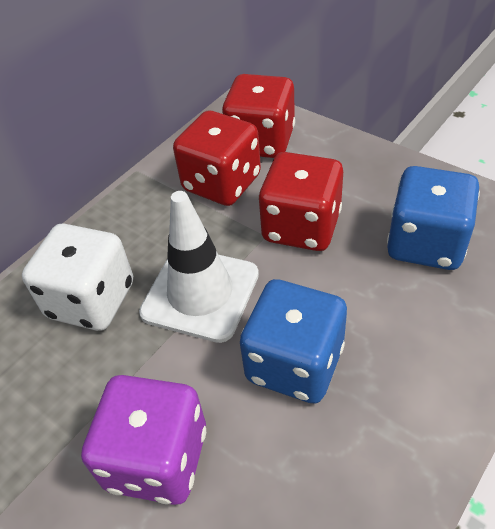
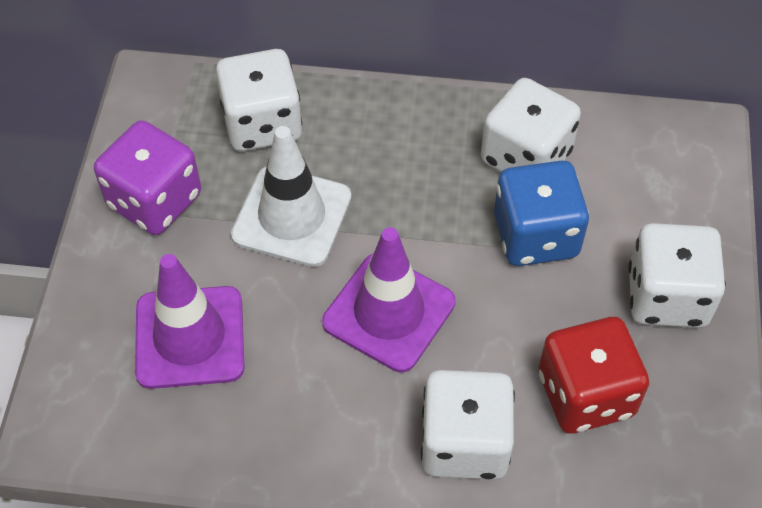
blue dice: 2 -> 1
purple traffic cone: 0 -> 2
red dice: 3 -> 1
white dice: 1 -> 4

